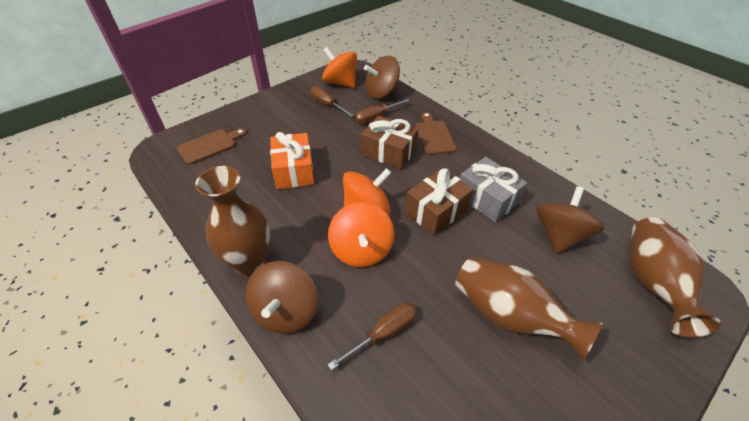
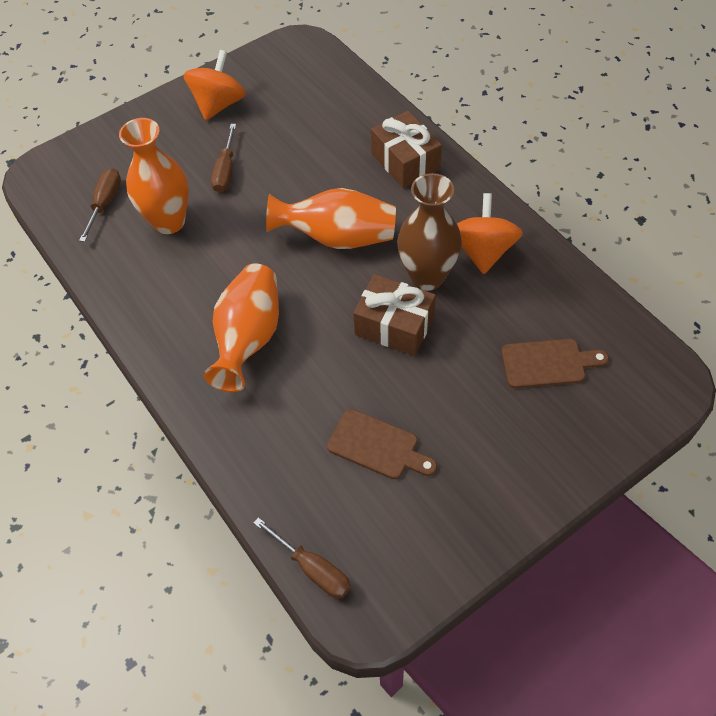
brown spinning top: 3 -> 0
brown vase: 3 -> 1
grey gift: 1 -> 0
orange gift: 1 -> 0
orange spinning top: 3 -> 2
orange vase: 0 -> 3

